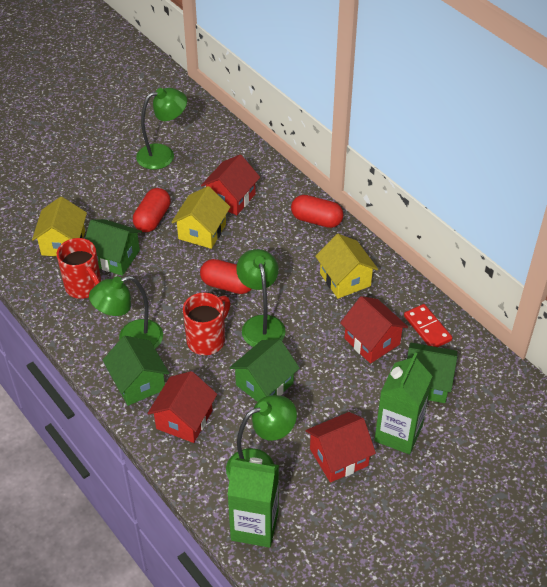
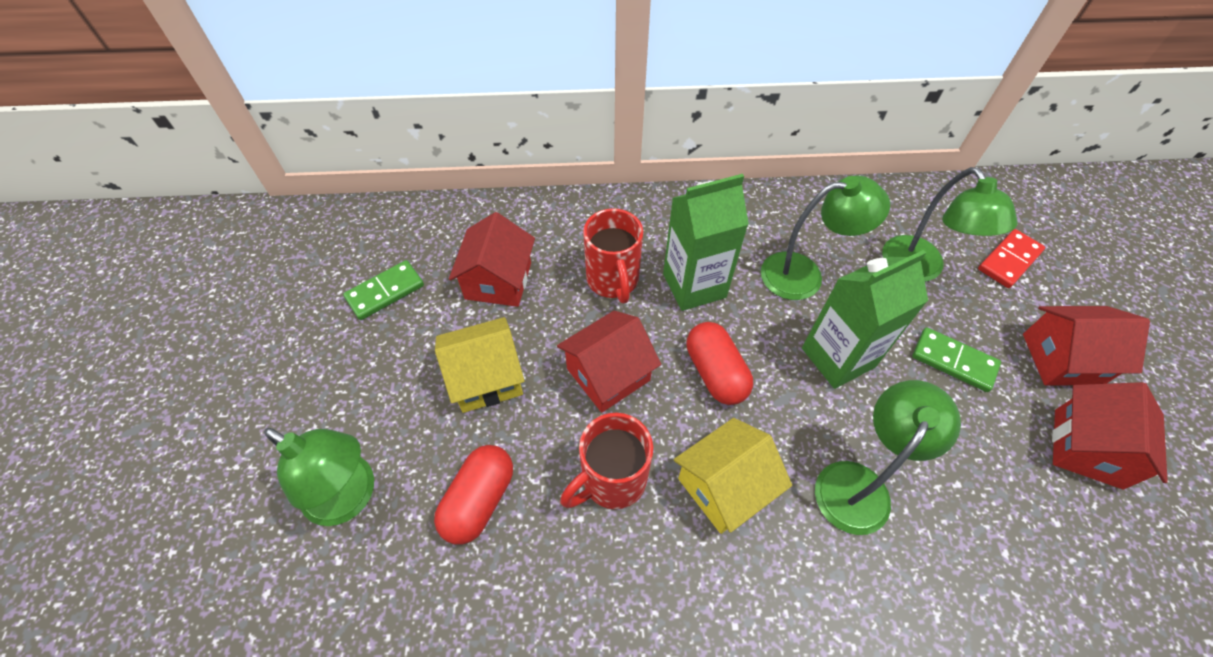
green domino: 0 -> 2
green house: 4 -> 0
red capsule: 3 -> 2
yellow house: 3 -> 2

